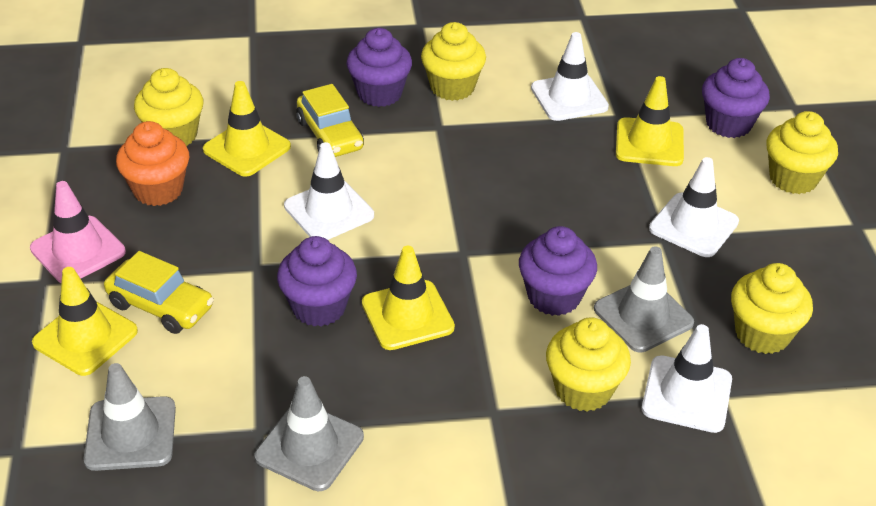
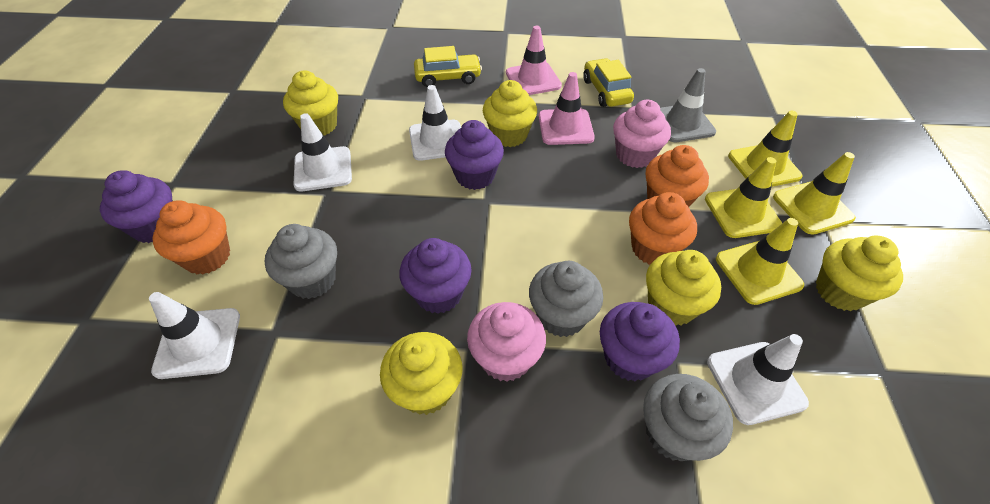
grey cupcake: 0 -> 3
grey traffic cone: 3 -> 1
orange cupcake: 1 -> 3
pink cupcake: 0 -> 2
pink traffic cone: 1 -> 2

